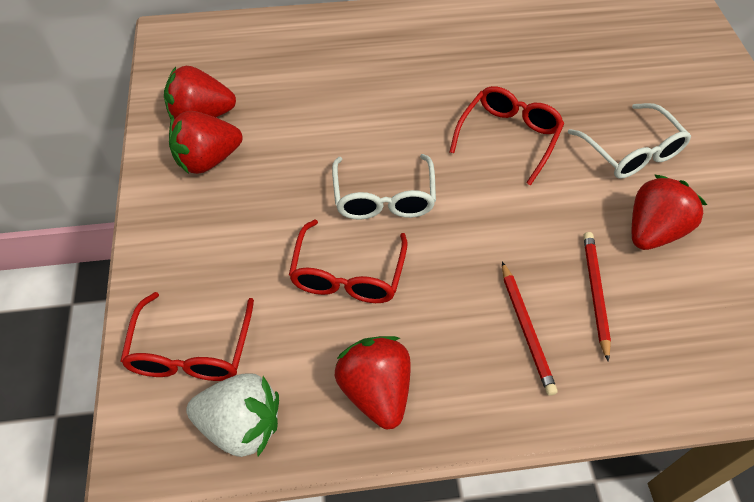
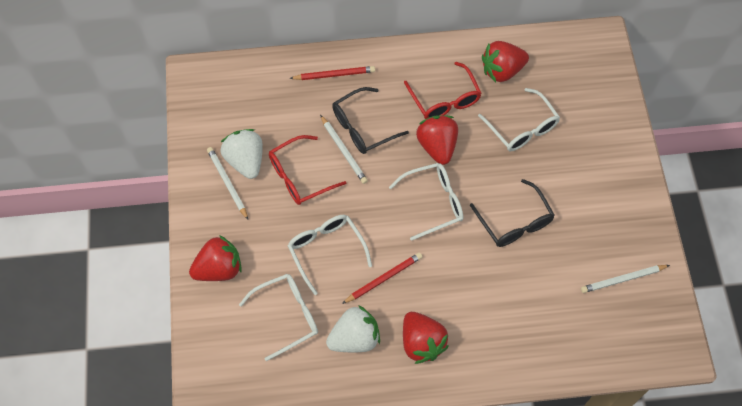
black glasses: 0 -> 2
red glasses: 3 -> 2
white glasses: 2 -> 4
white pencil: 0 -> 3
white strawberry: 1 -> 2

